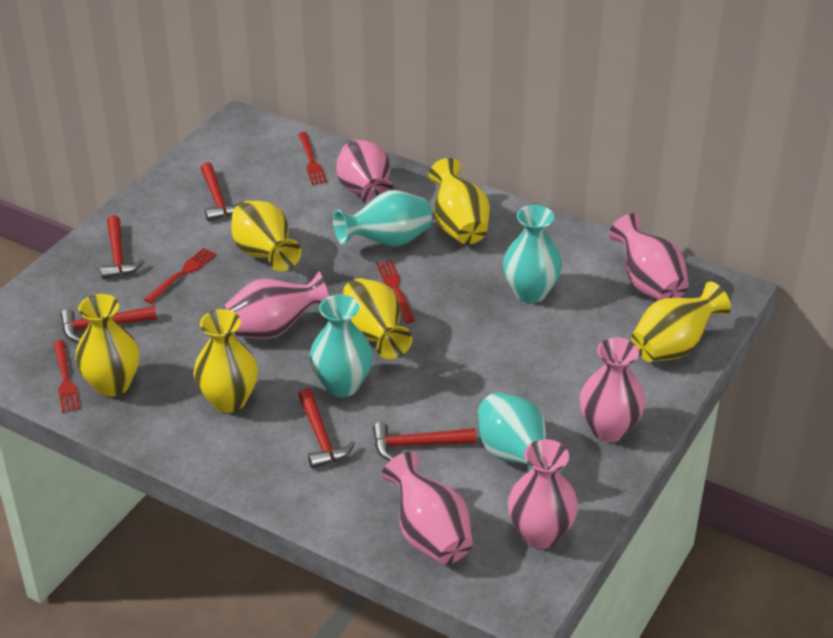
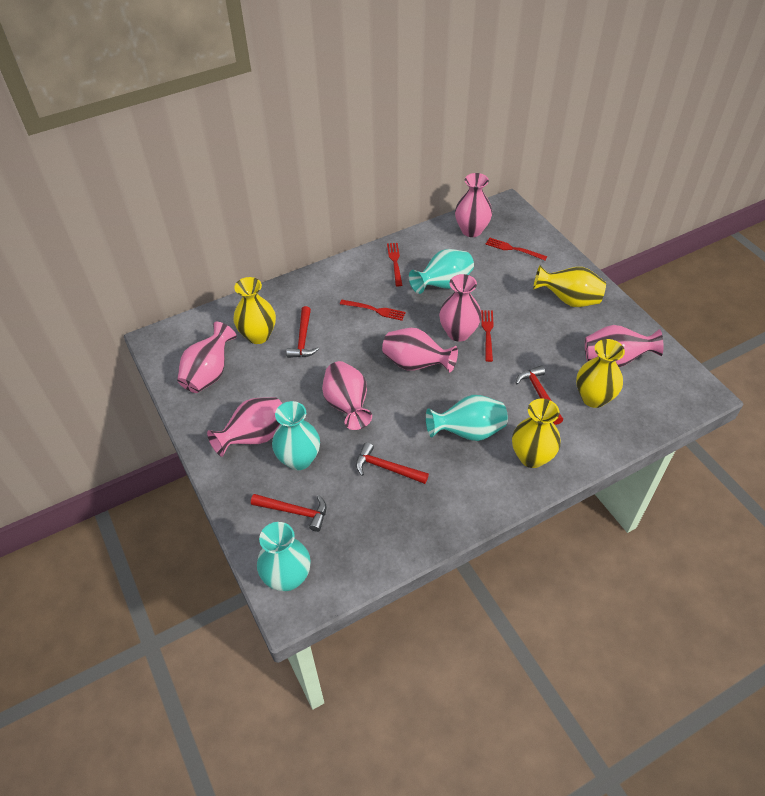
pink vase: 6 -> 7
red hammer: 5 -> 4
yellow vase: 6 -> 4

